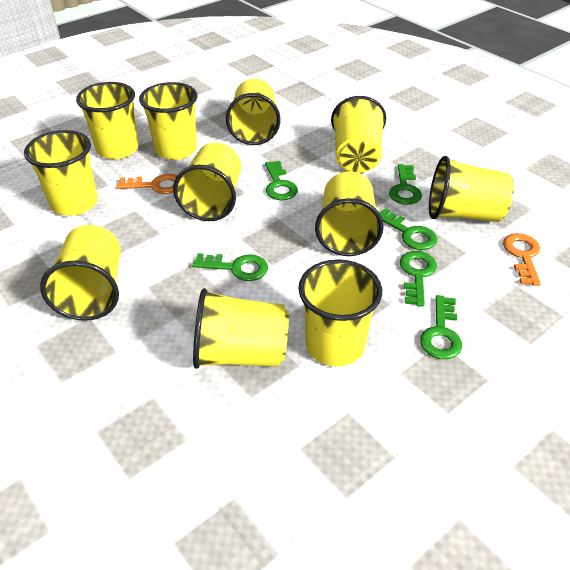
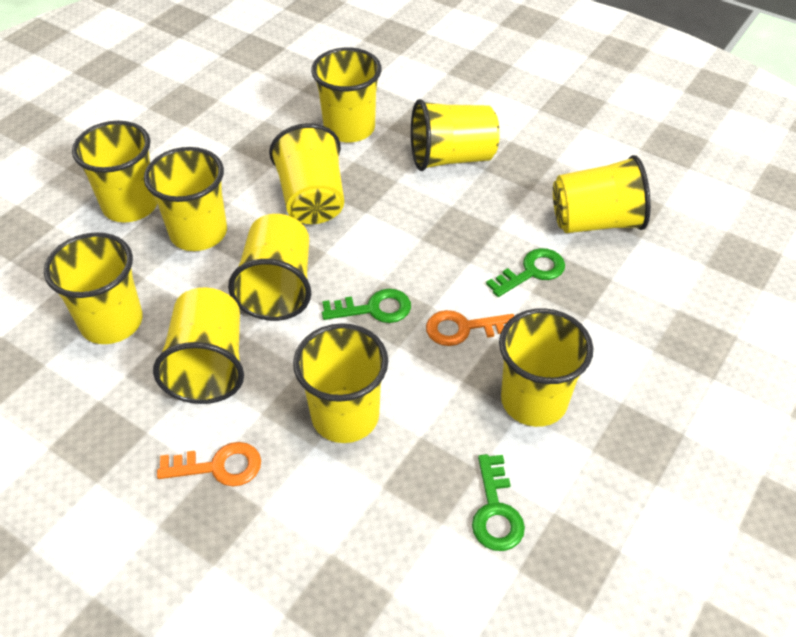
green key: 6 -> 3

